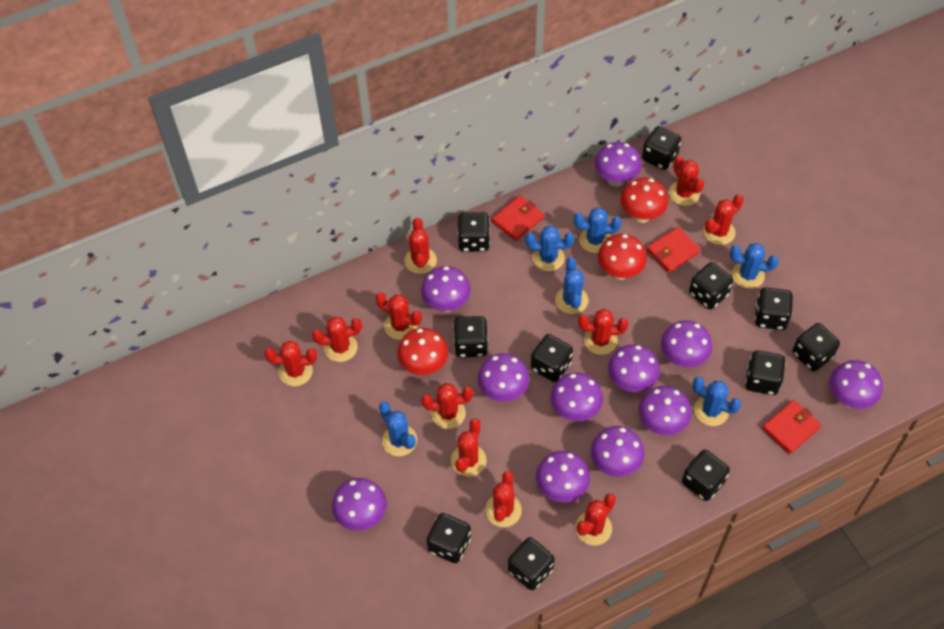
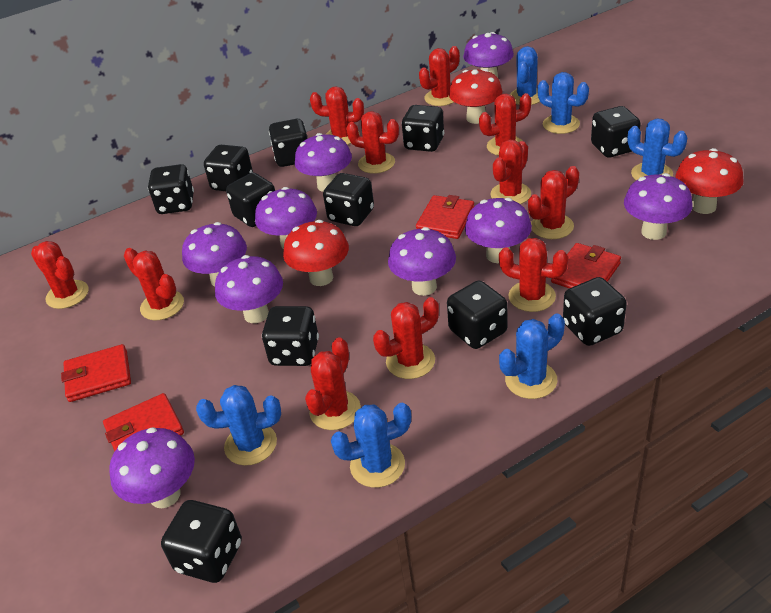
purple mushroom: 11 -> 9
red wallet: 3 -> 4

